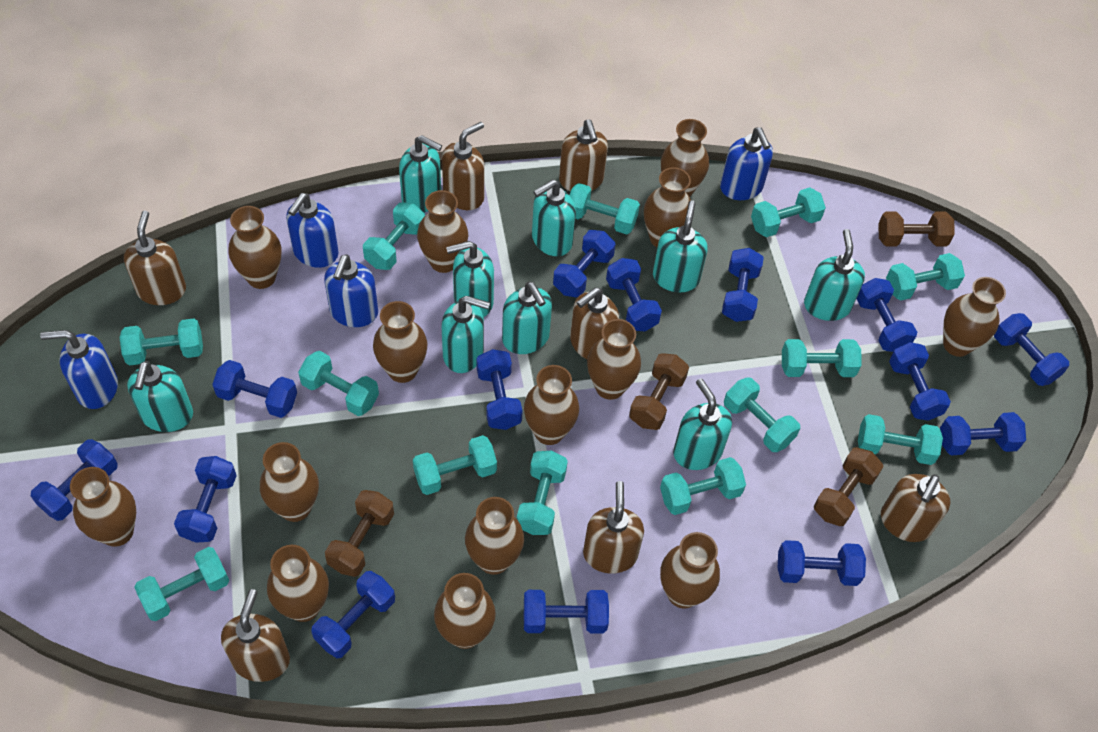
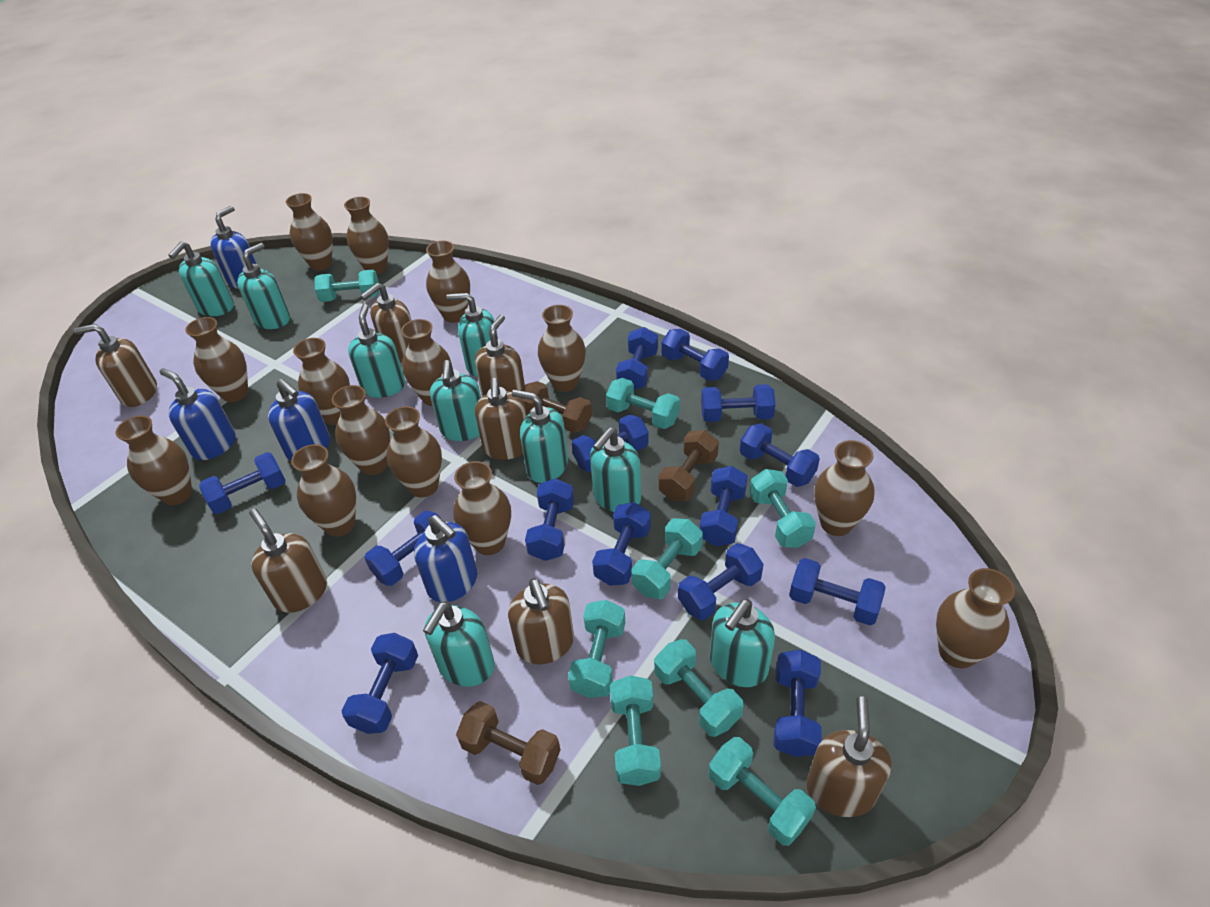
brown dumbbell: 4 -> 3
turquoise dumbbell: 13 -> 8

